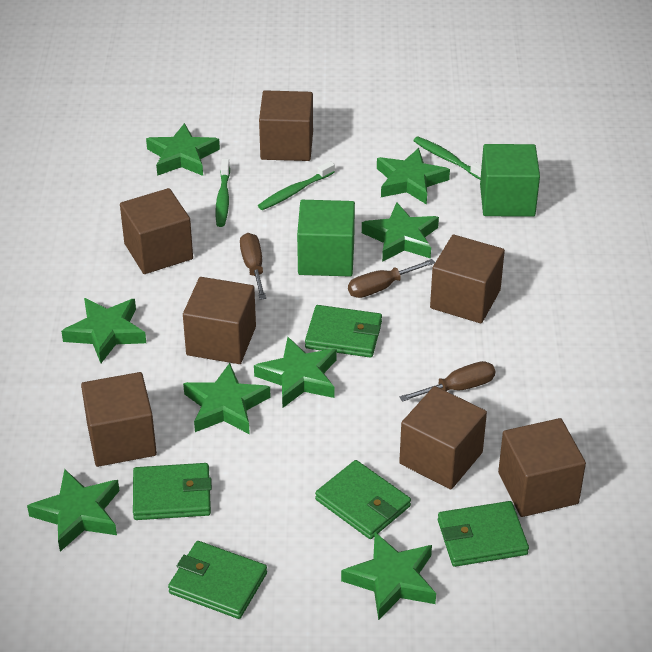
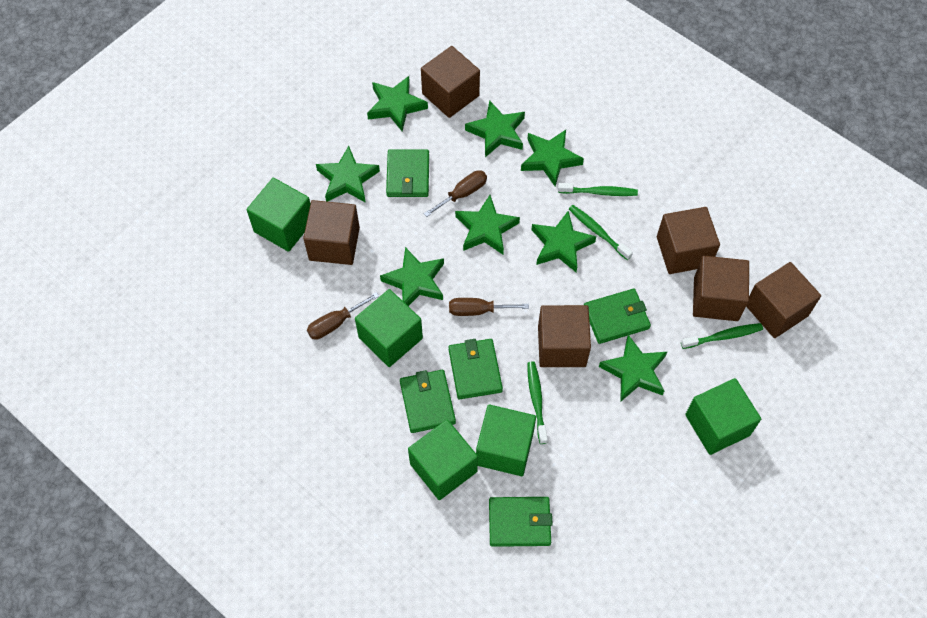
brown cube: 7 -> 6
green cube: 2 -> 5
green toothbrush: 3 -> 4

